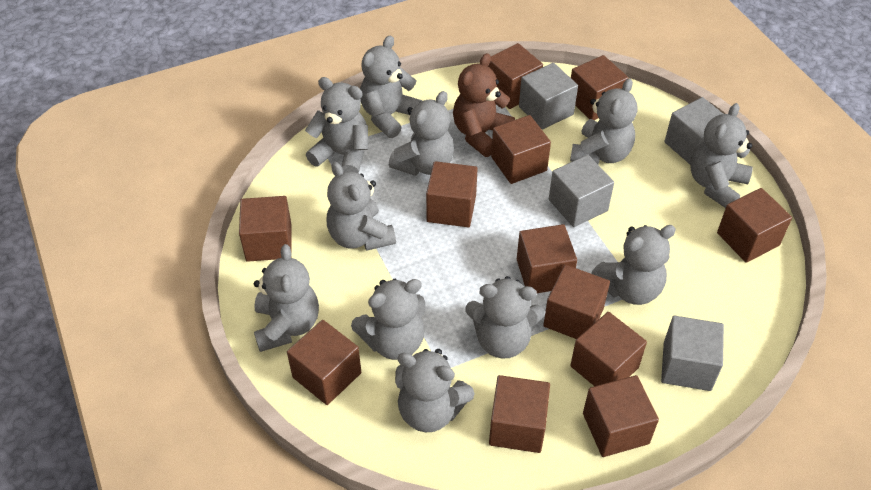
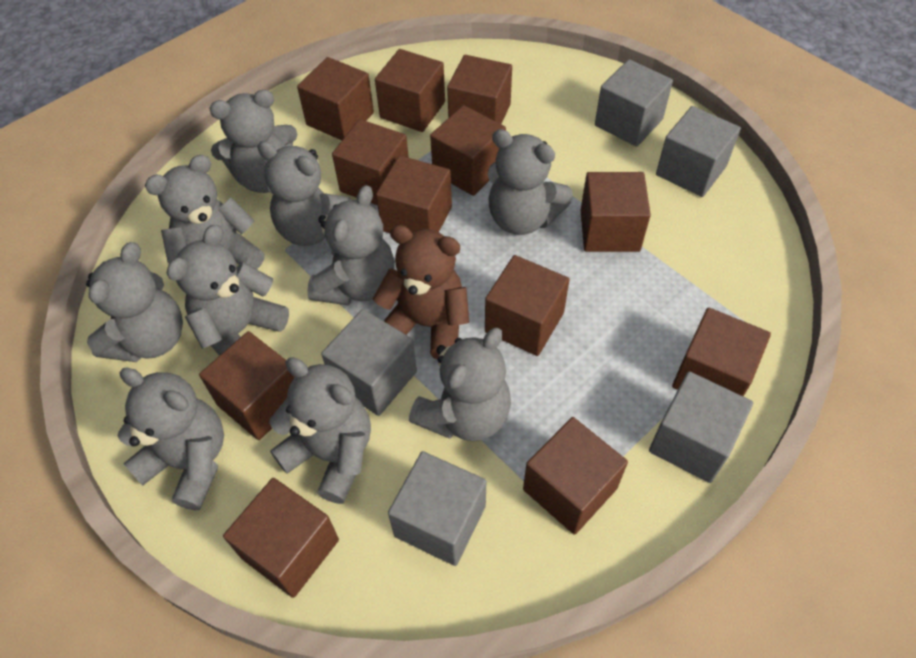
grey cube: 4 -> 5
grey teddy bear: 11 -> 10

